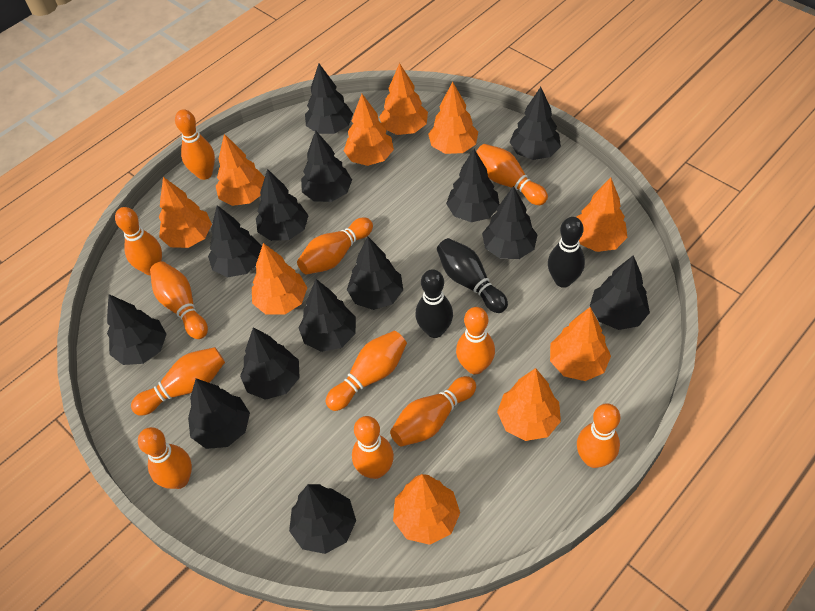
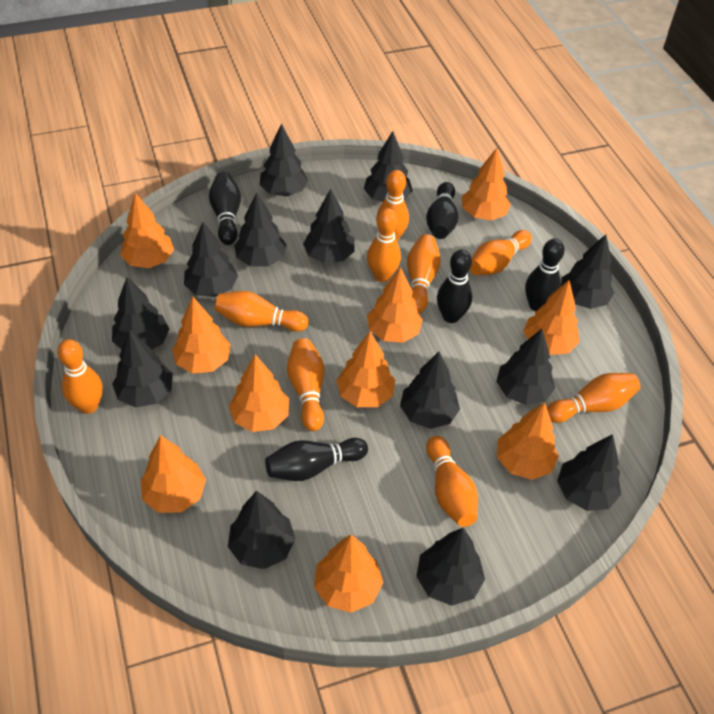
black bowling pin: 3 -> 5
black tree: 14 -> 13
orange bowling pin: 12 -> 9

